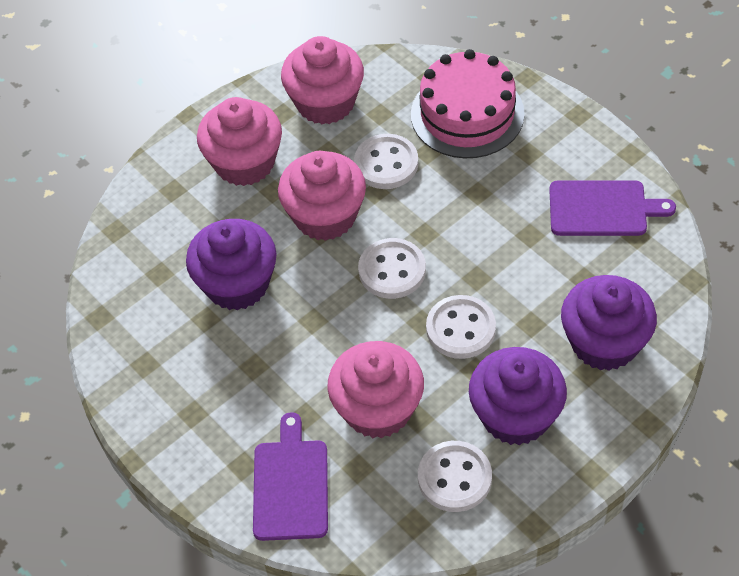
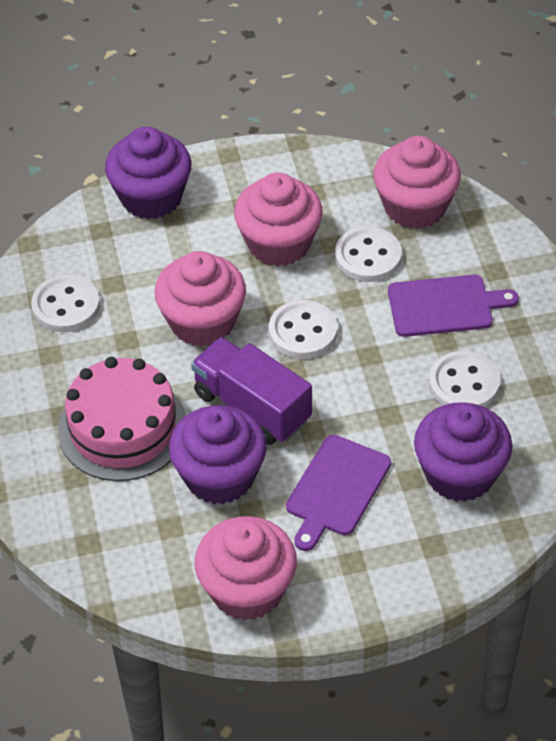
purple truck: 0 -> 1

